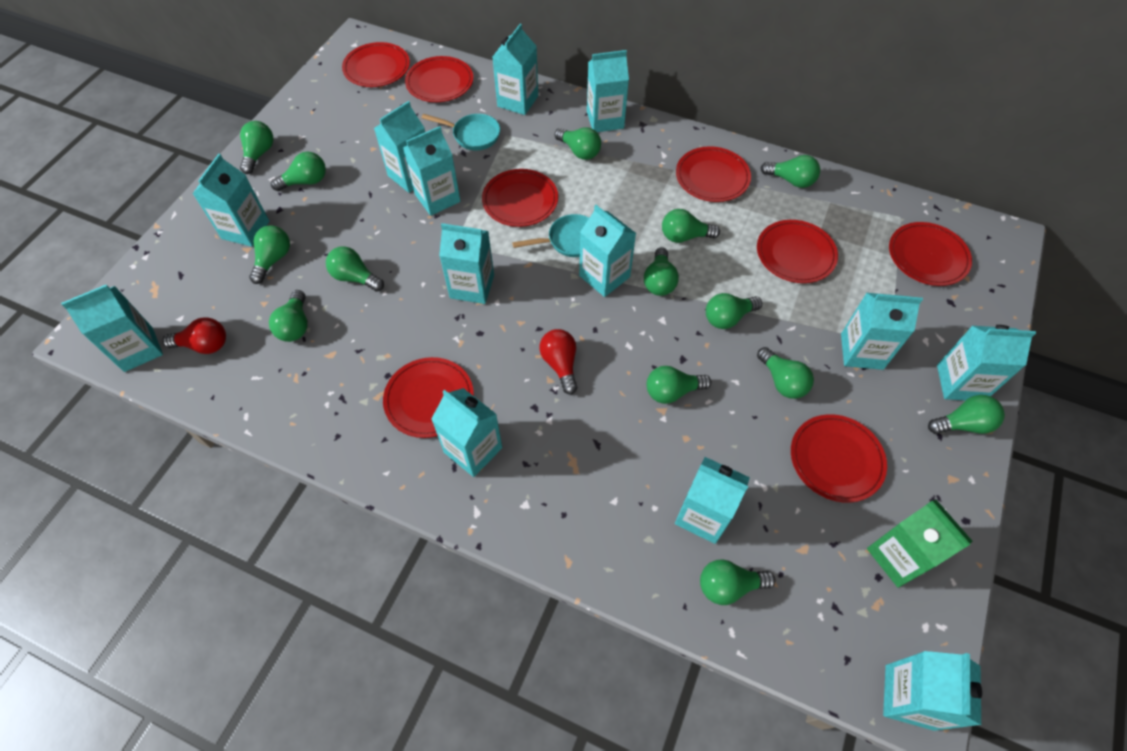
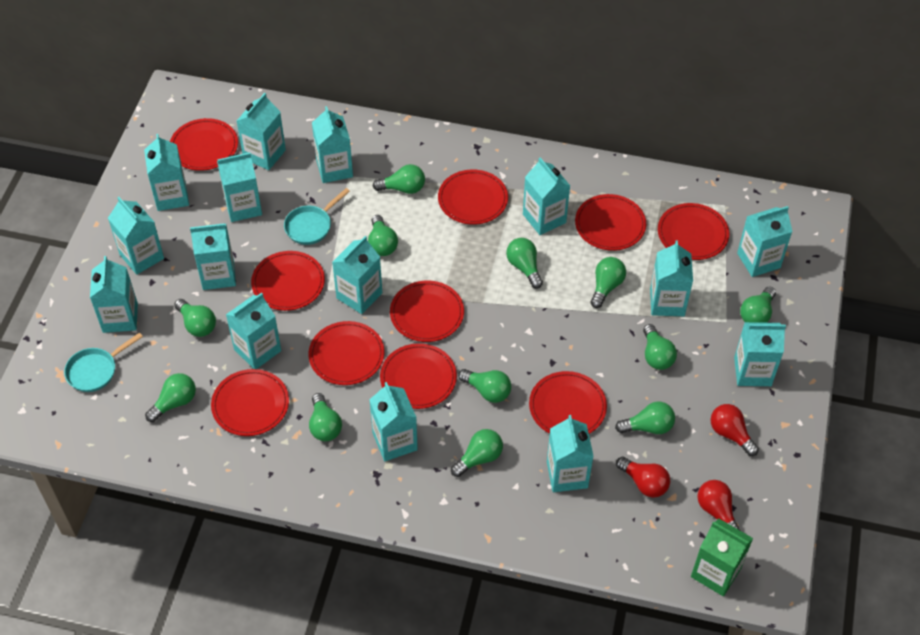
green light bulb: 14 -> 12
red light bulb: 2 -> 3
red plate: 8 -> 10
turquoise carton: 13 -> 15

